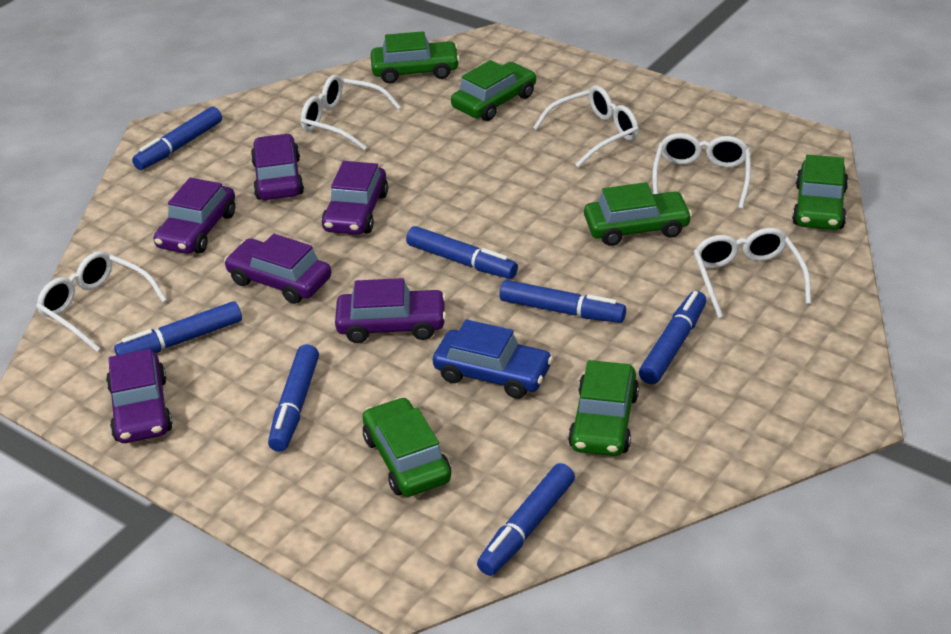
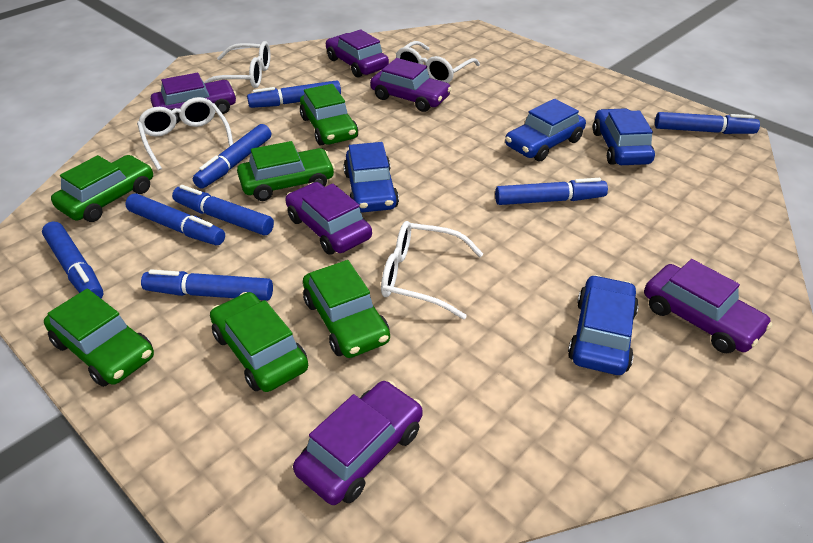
blue car: 1 -> 4
blue marker: 7 -> 8
white glasses: 5 -> 4

